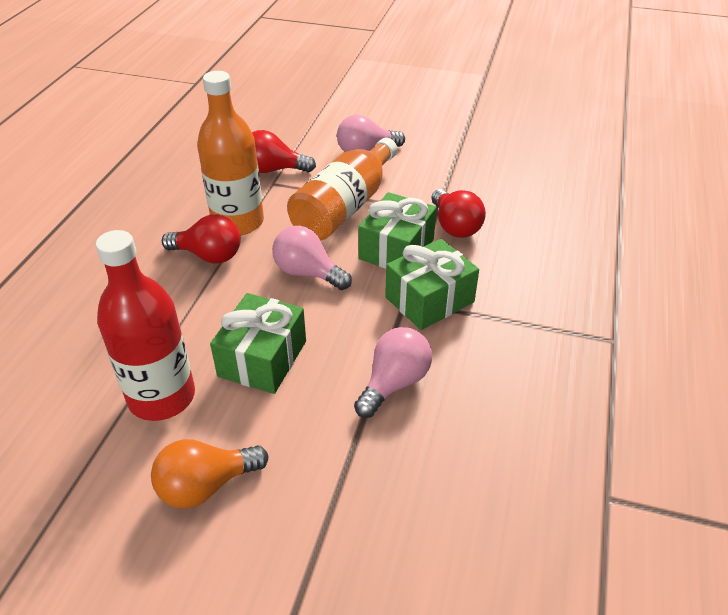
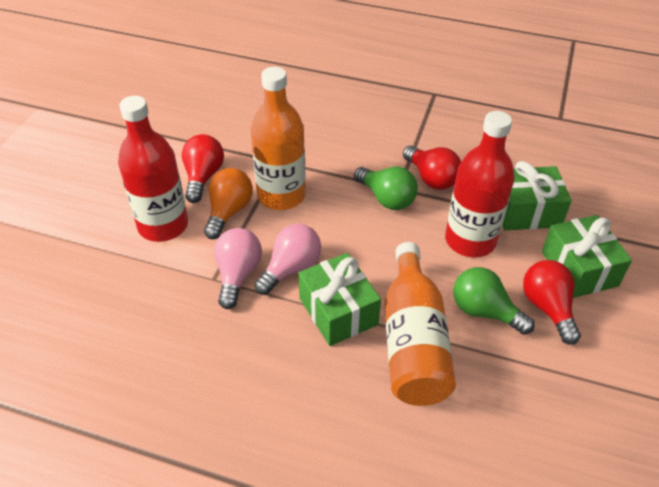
green light bulb: 0 -> 2
pink light bulb: 3 -> 2
red bottle: 1 -> 2

